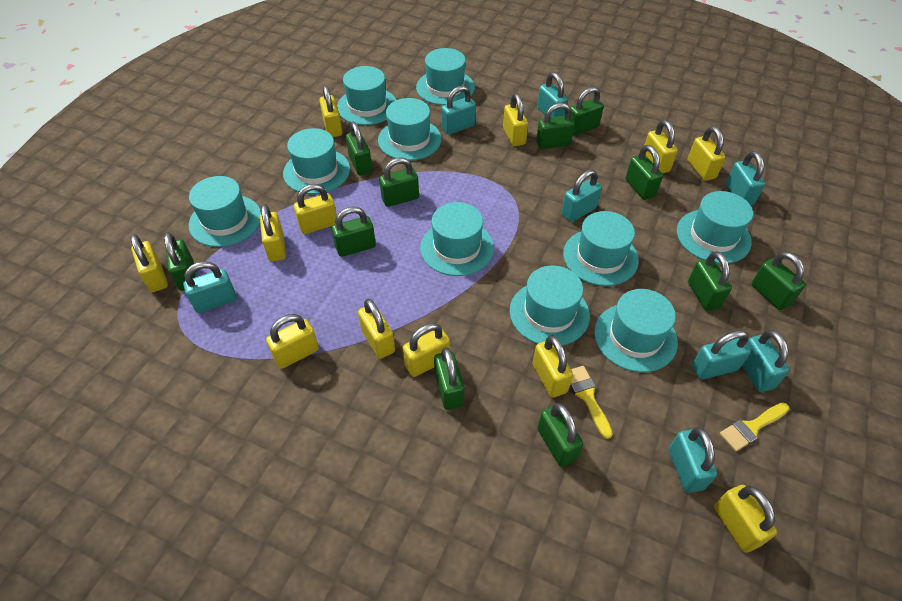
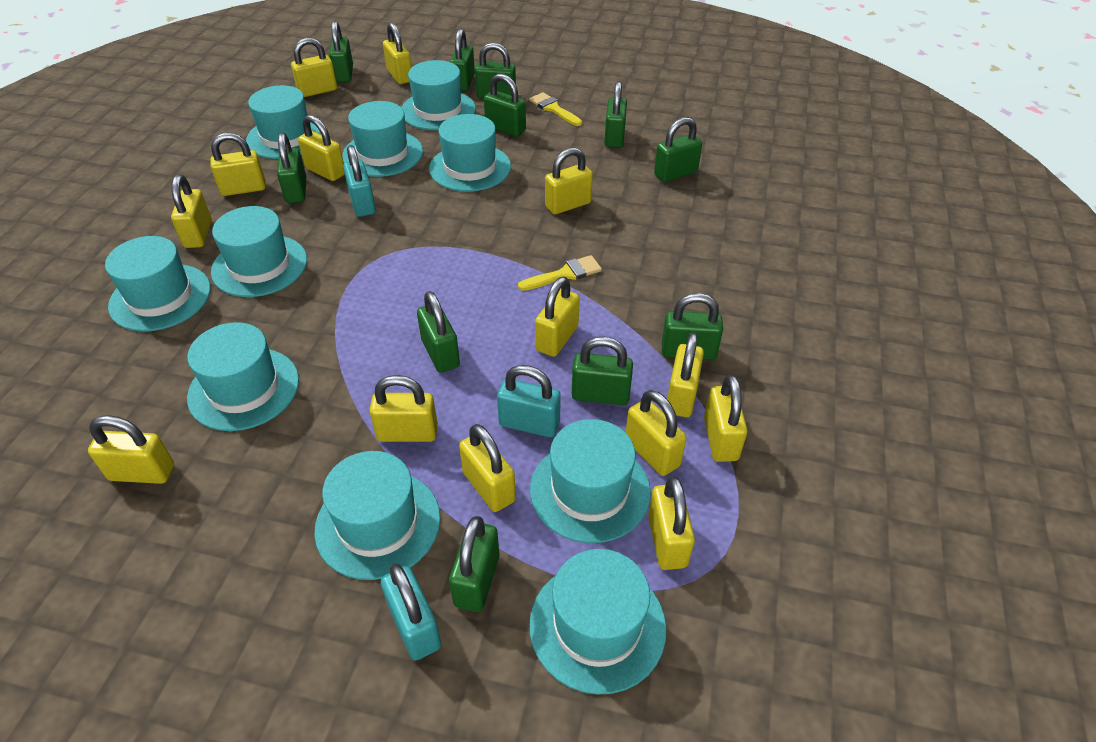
turquoise padlock: 8 -> 3
yellow padlock: 12 -> 14

